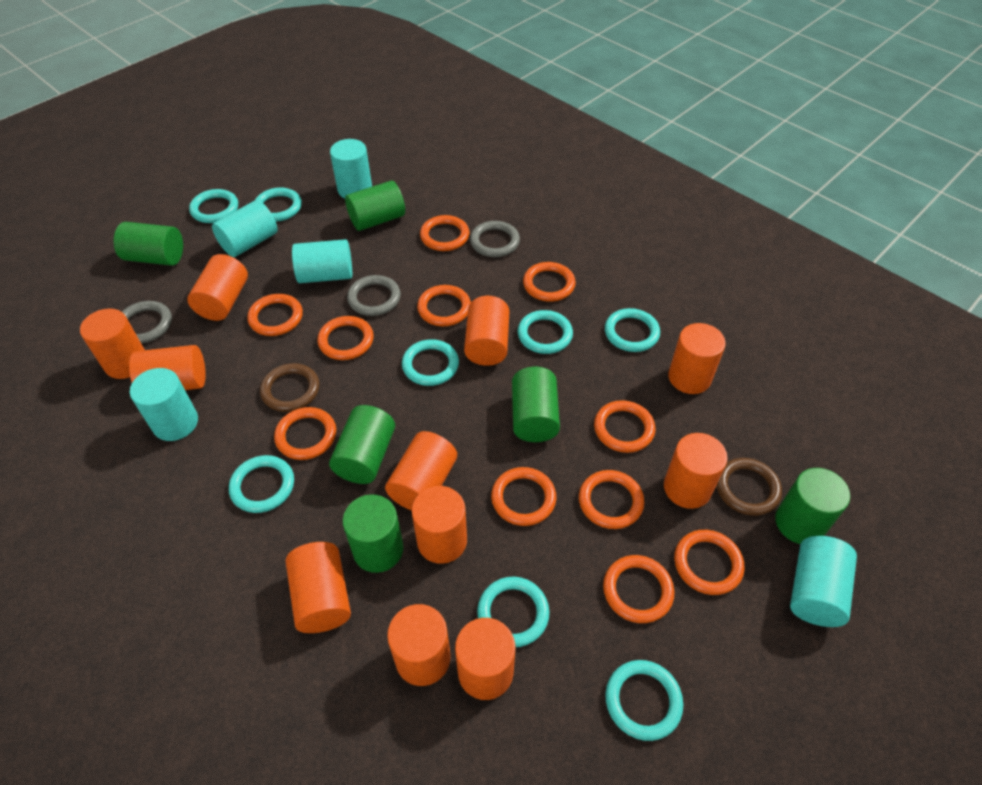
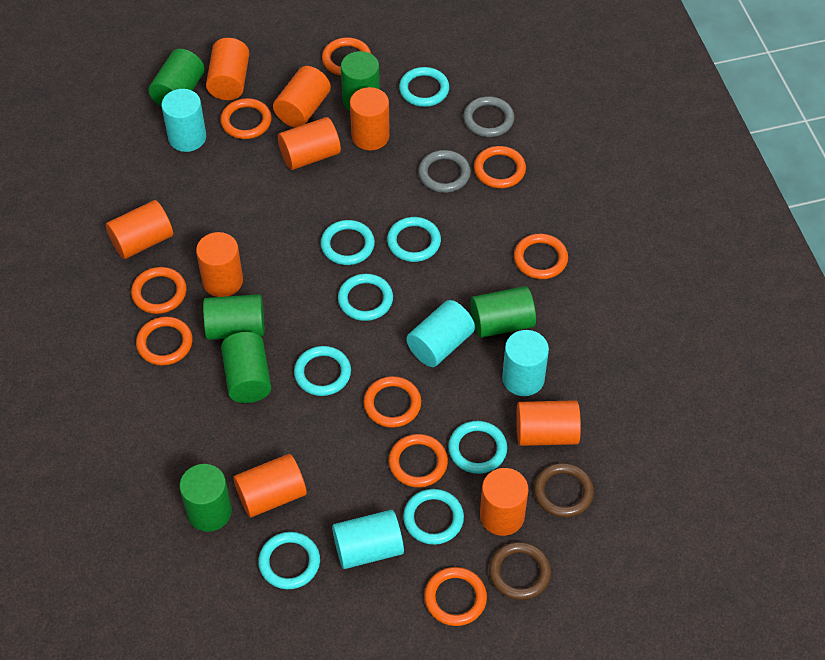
grey ring: 3 -> 2
orange cylinder: 11 -> 9
orange ring: 11 -> 9
turquoise cylinder: 5 -> 4

